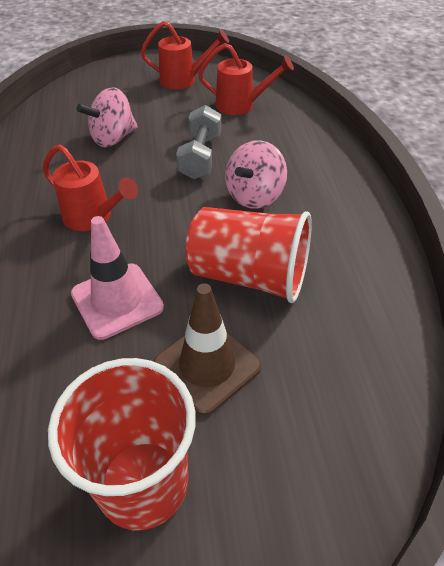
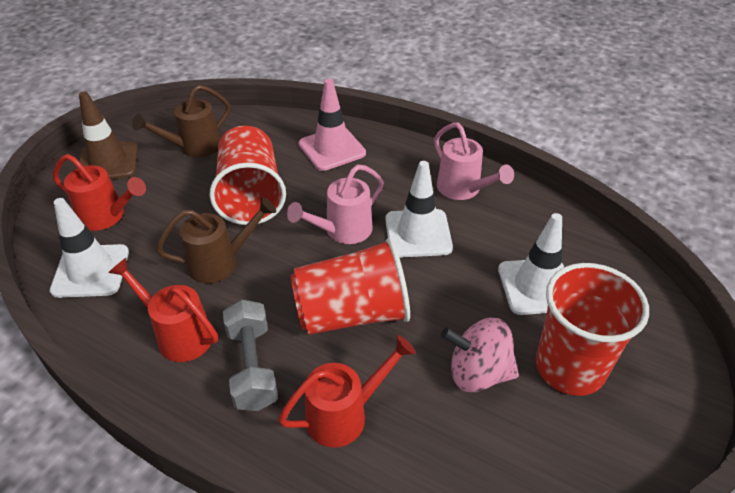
brown watering can: 0 -> 2
pink spinning top: 2 -> 1
pink watering can: 0 -> 2
red cup: 2 -> 3
white traffic cone: 0 -> 3

